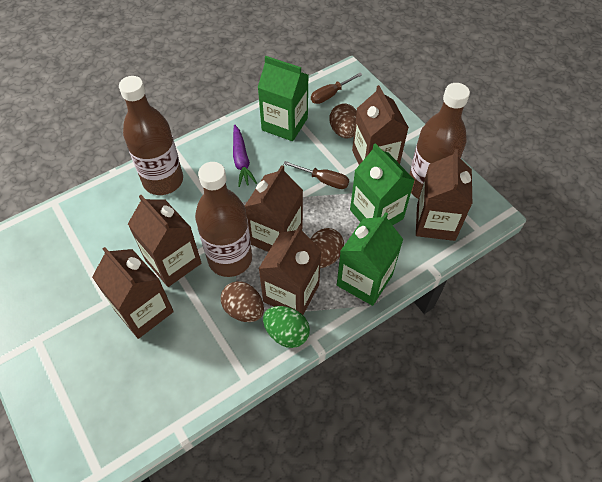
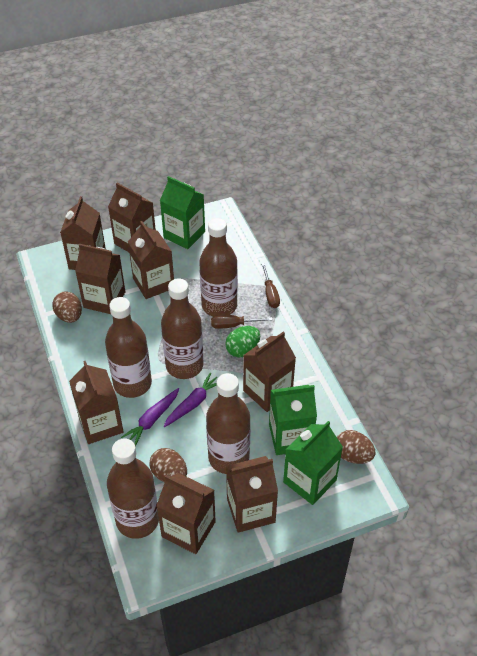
brown bottle: 3 -> 5
brown carton: 6 -> 8
purple carrot: 1 -> 2

